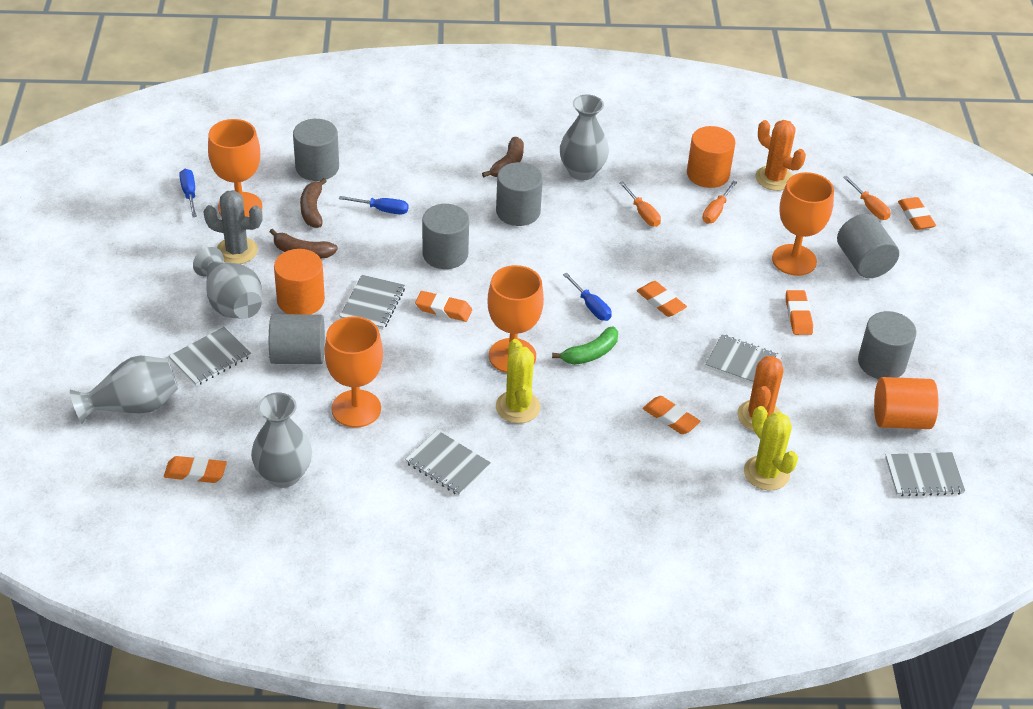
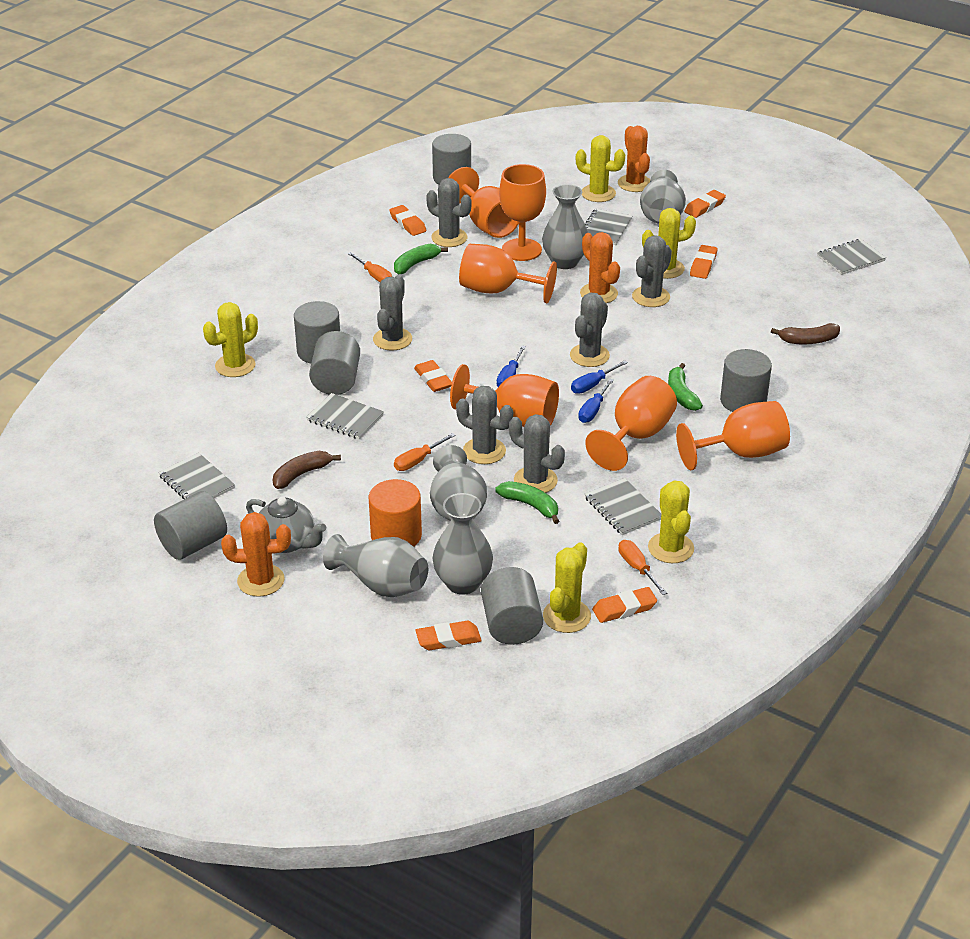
brown banana: 3 -> 2
green banana: 1 -> 3
grey cactus: 1 -> 6
grey teapot: 0 -> 1
grey vase: 4 -> 5
orange cactus: 2 -> 3
orange cylinder: 3 -> 1
orange goblet: 4 -> 6
yellow cactus: 2 -> 5

